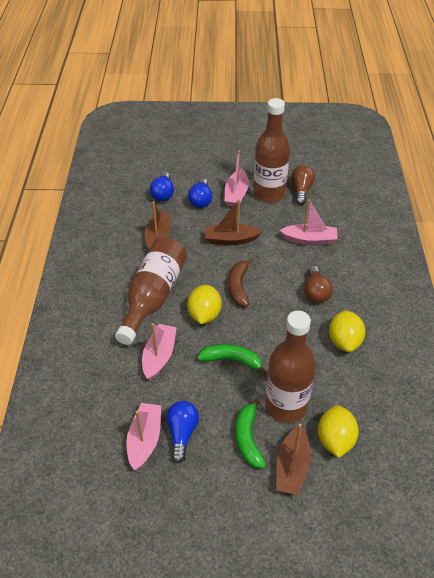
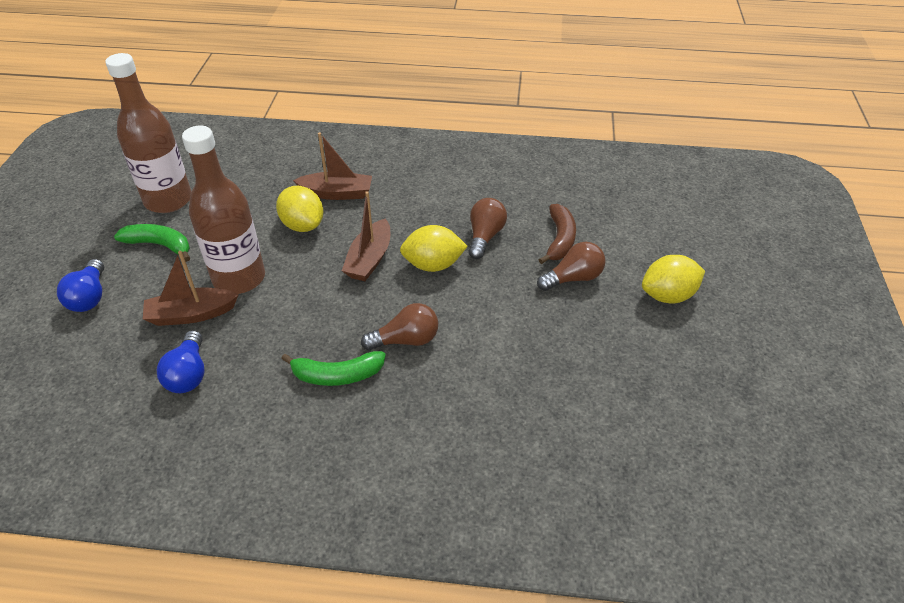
blue light bulb: 3 -> 2
brown bottle: 3 -> 2
brown light bulb: 2 -> 3
pink boat: 4 -> 0

